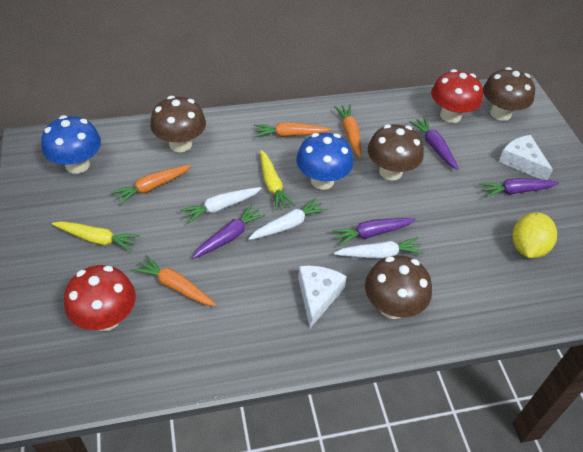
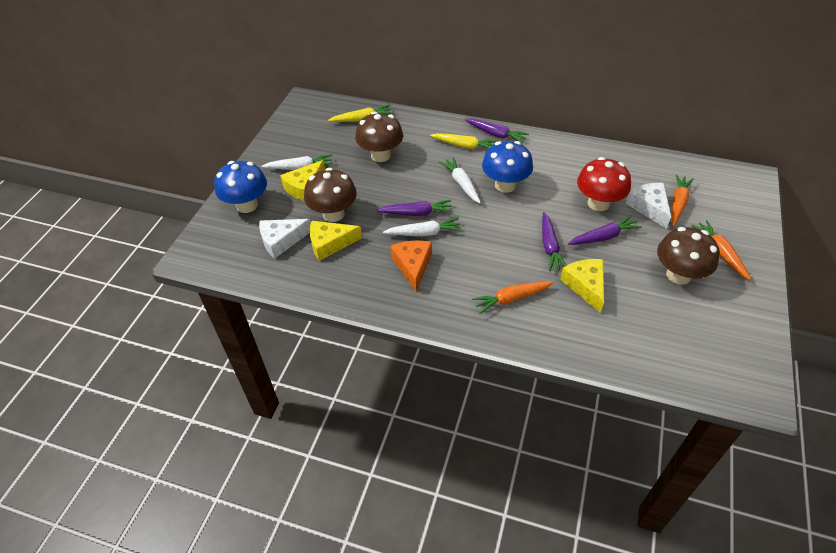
brown mushroom: 4 -> 3
orange carrot: 4 -> 3
orange cheese: 0 -> 1
red mushroom: 2 -> 1
yellow cheese: 0 -> 3
yellow lemon: 1 -> 0

